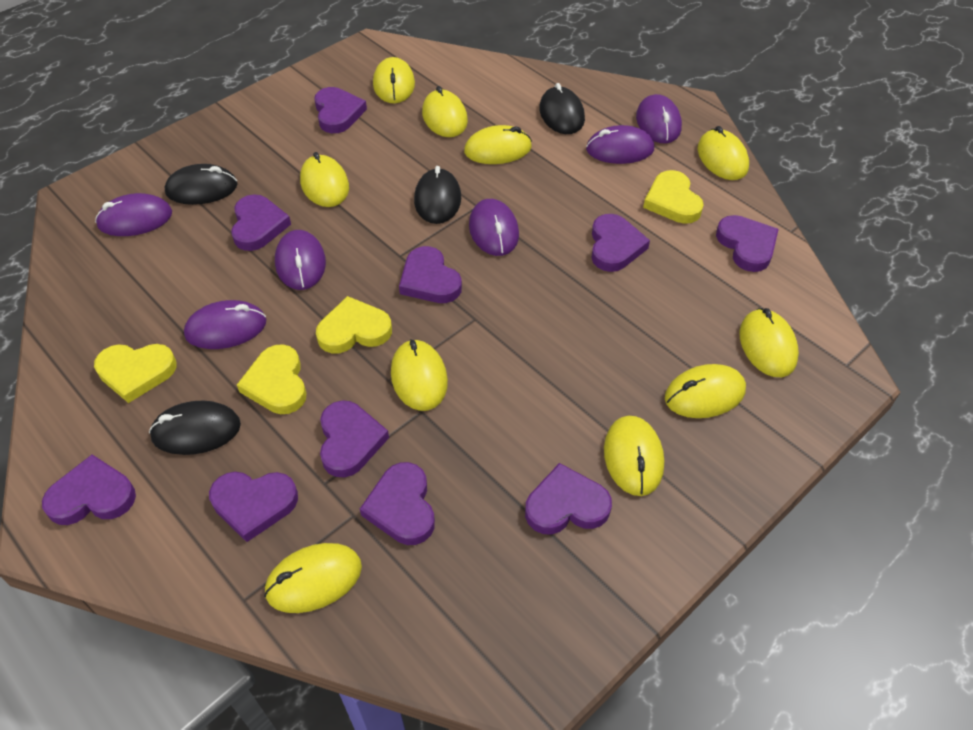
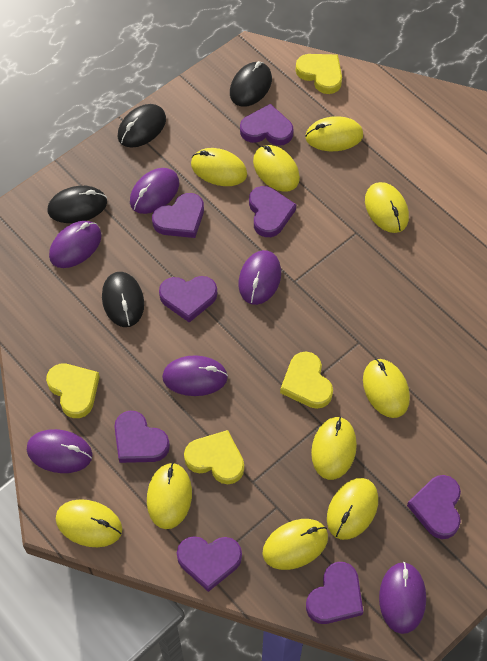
purple heart: 10 -> 8

